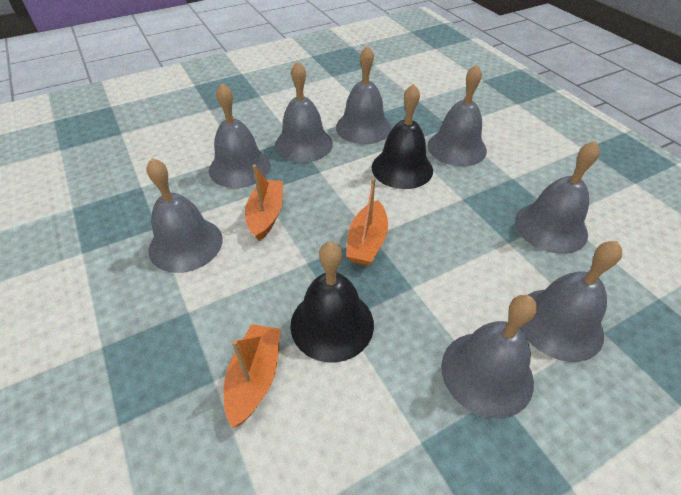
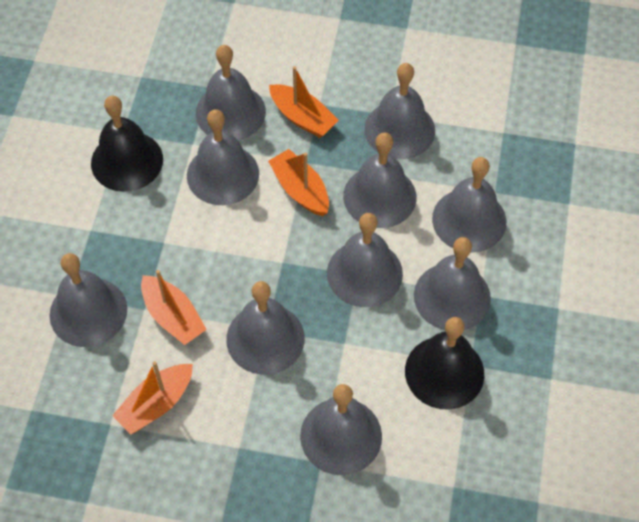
grey bell: 8 -> 10
orange boat: 3 -> 4

